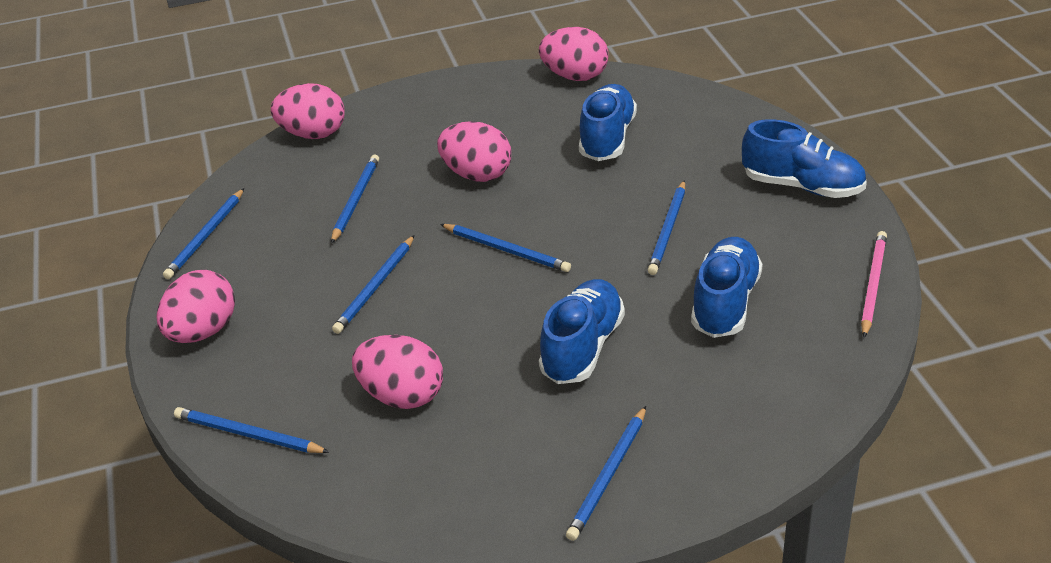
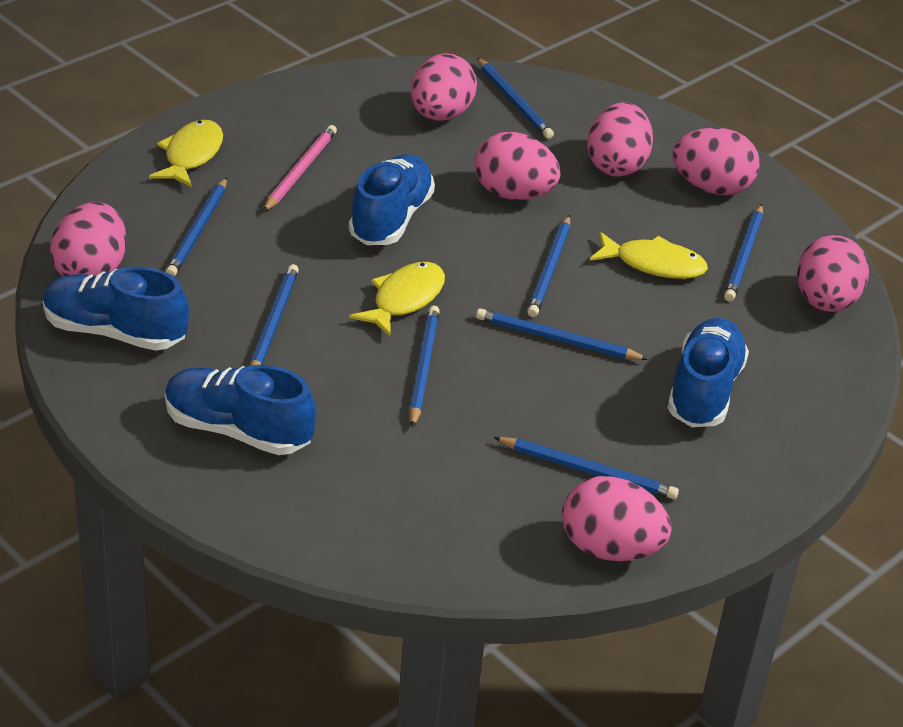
blue pencil: 7 -> 8
pink egg: 5 -> 7
yellow fish: 0 -> 3

